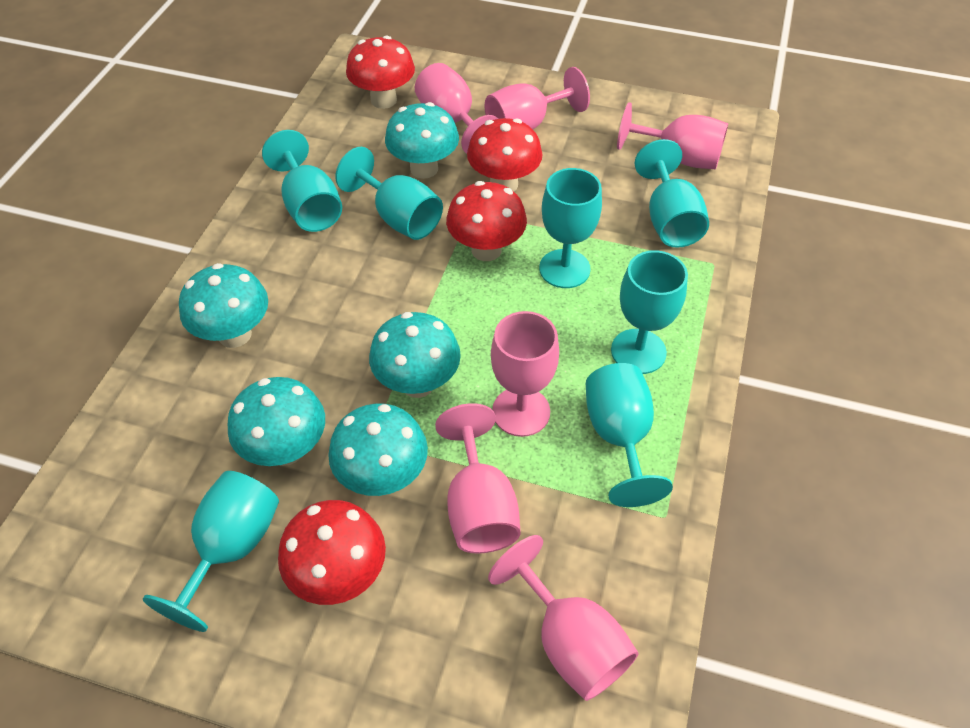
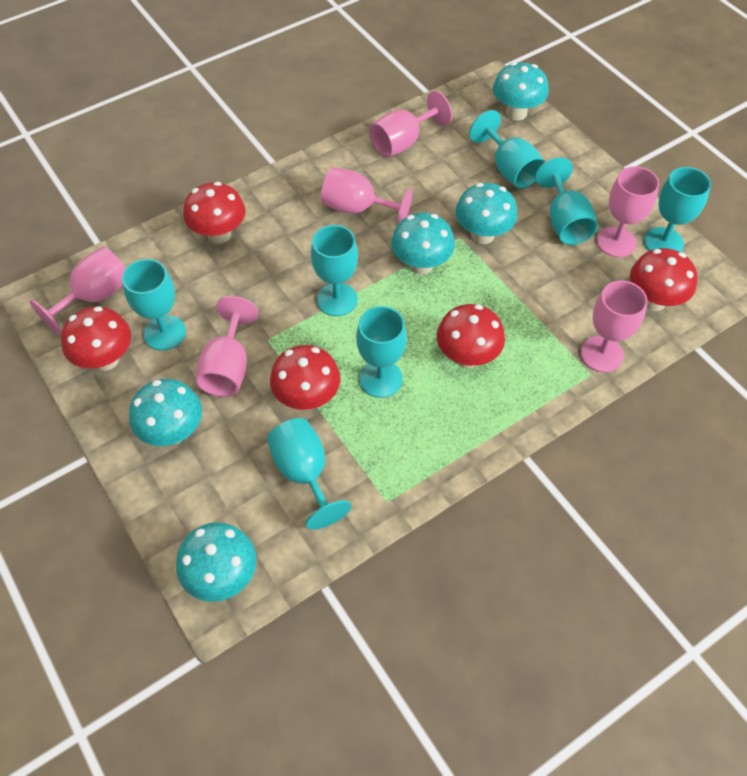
red mushroom: 4 -> 5

